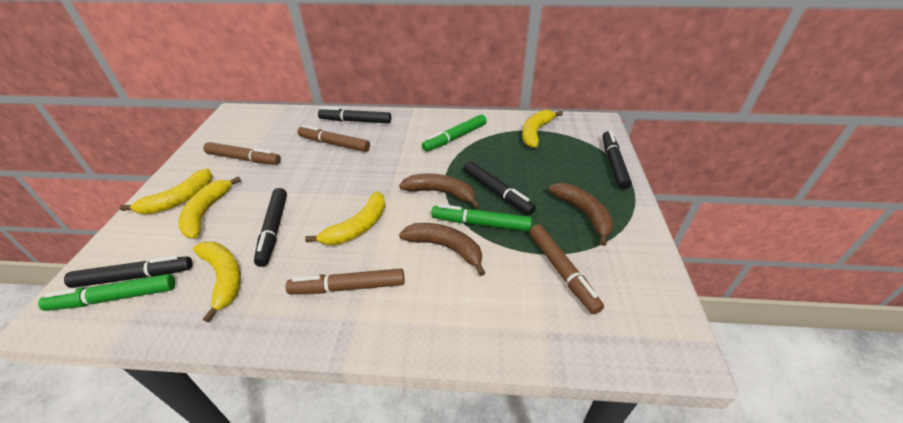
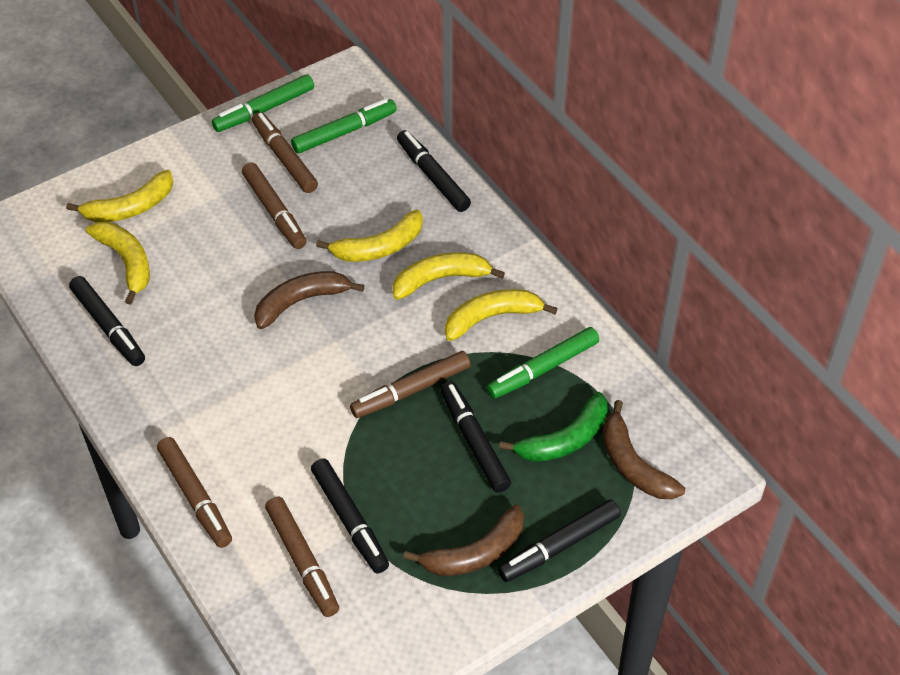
brown marker: 4 -> 5
green banana: 0 -> 1

